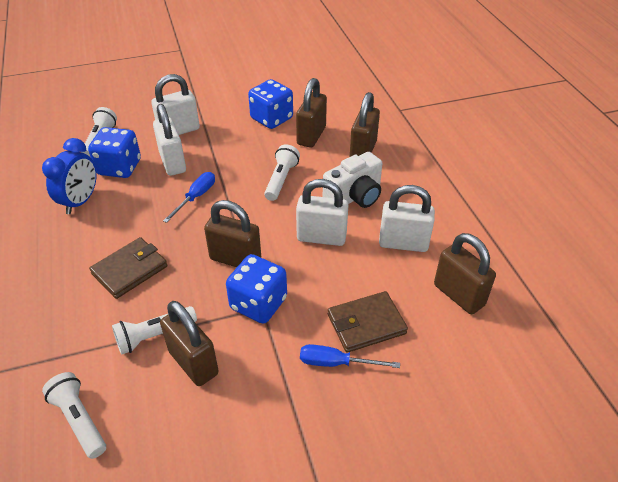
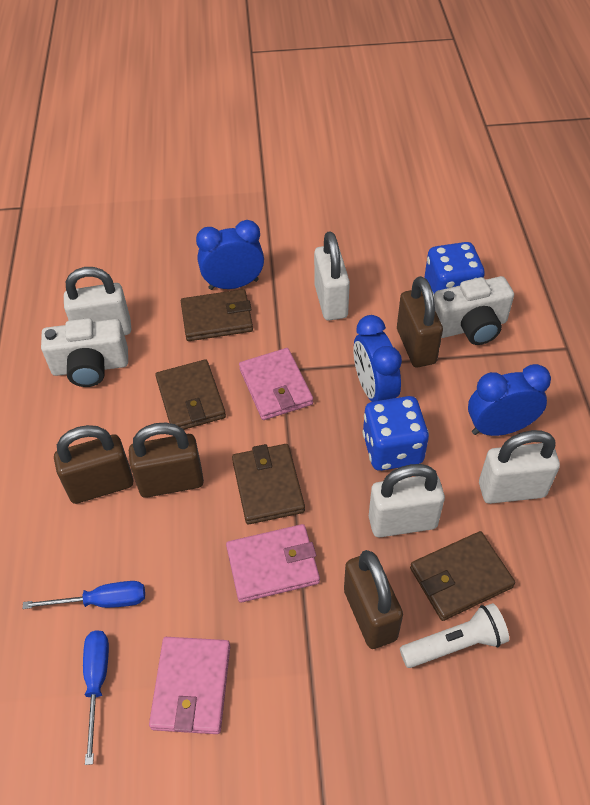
blue clock: 1 -> 3
blue dice: 3 -> 2
brown padlock: 5 -> 4
brown wallet: 2 -> 4
pink wallet: 0 -> 3
white camera: 1 -> 2
white flashlight: 4 -> 1

